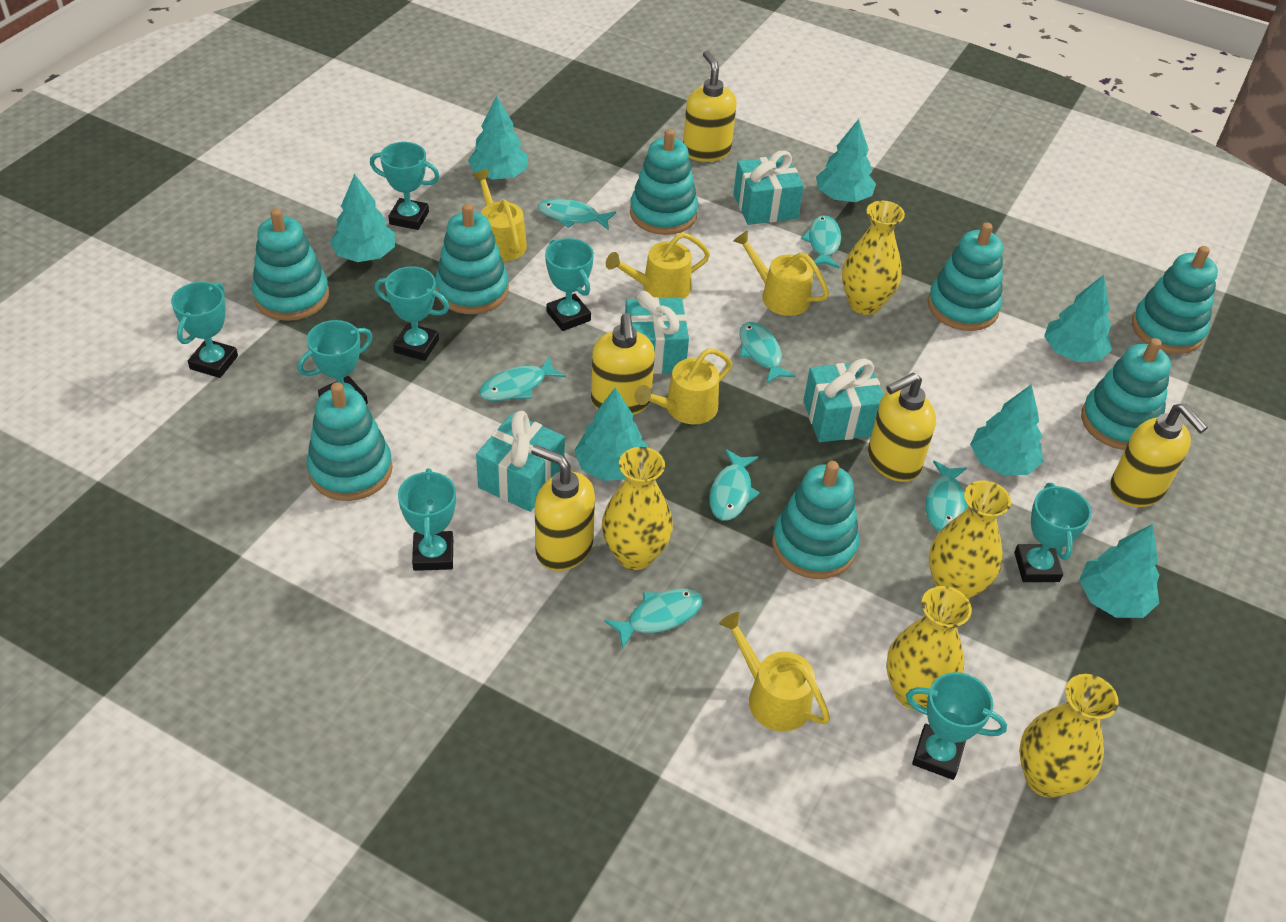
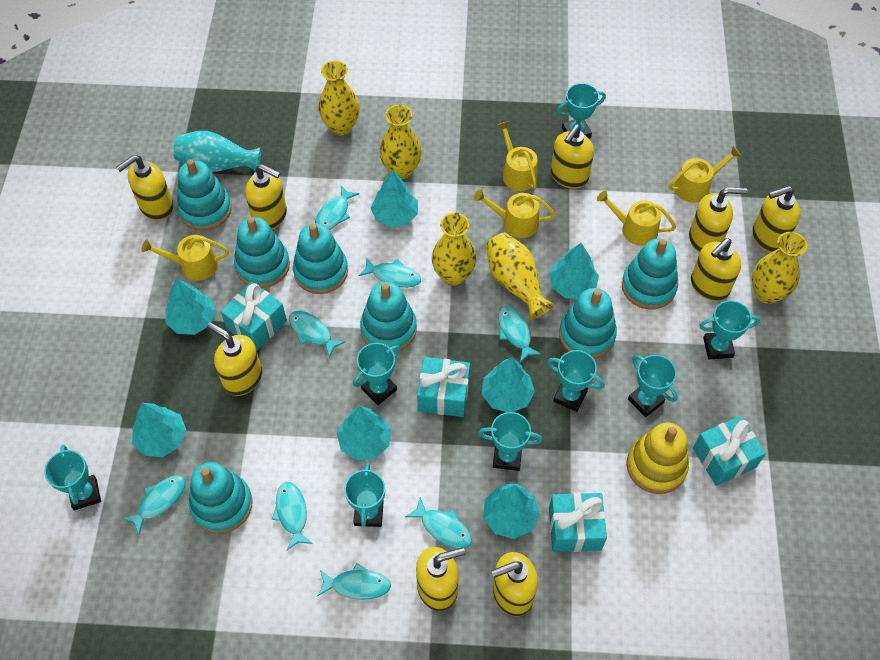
turquoise fish: 7 -> 8
turquoise stacking toy: 8 -> 7
turquoise vase: 0 -> 1
yellow soap dispenser: 5 -> 9
yellow stacking toy: 0 -> 1

